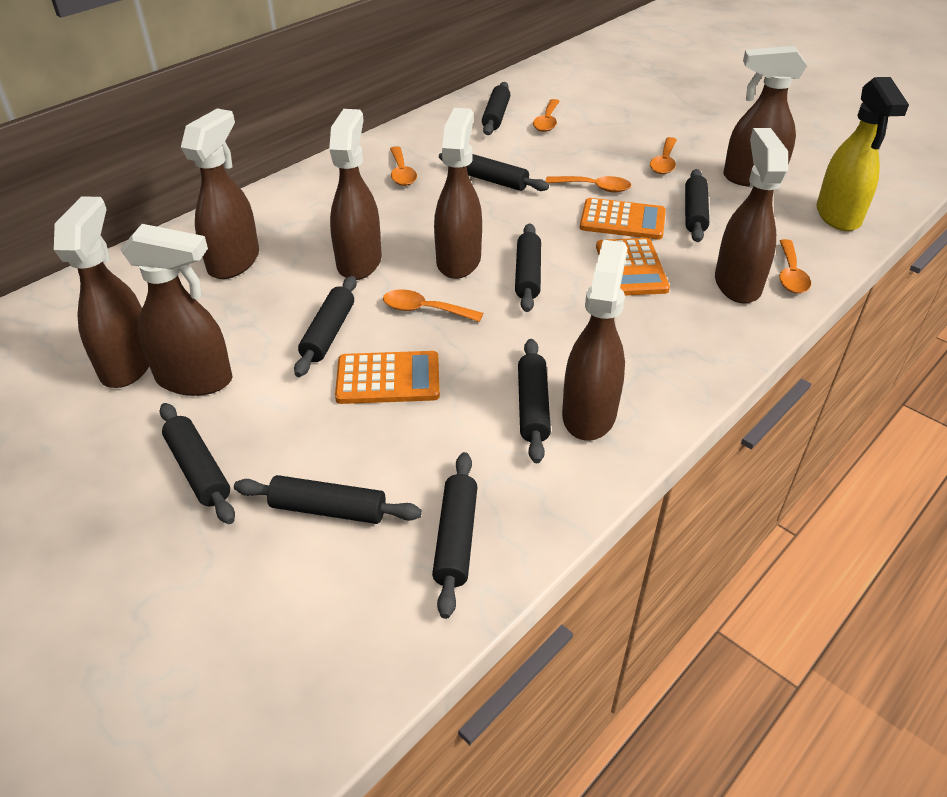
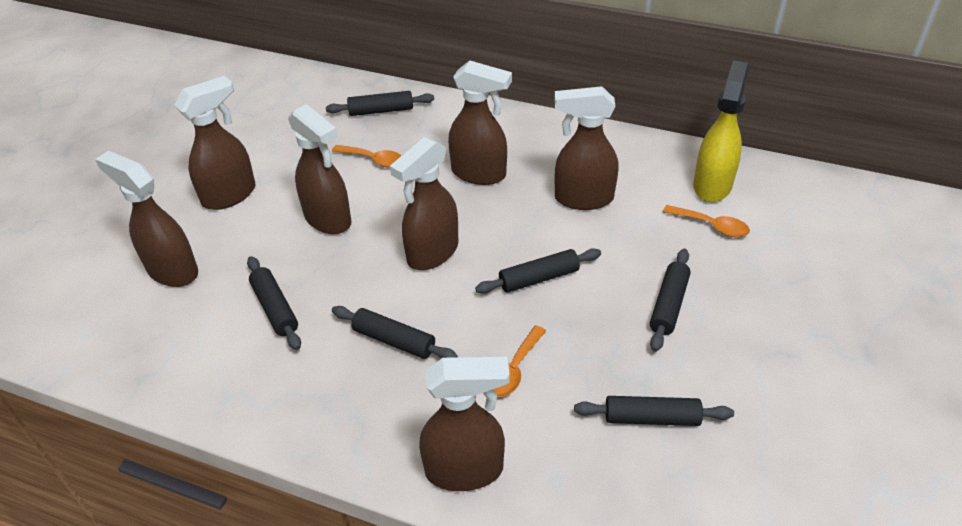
black rolling pin: 9 -> 6
brown spray bottle: 8 -> 7
orange calculator: 3 -> 0
orange spoon: 6 -> 3

